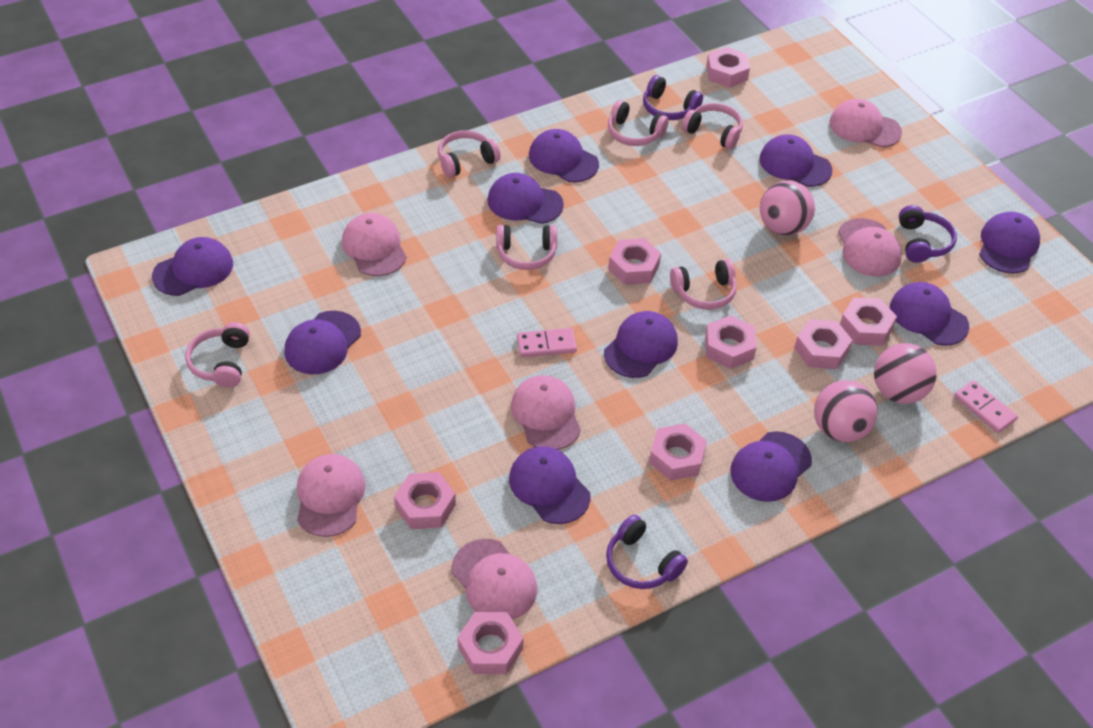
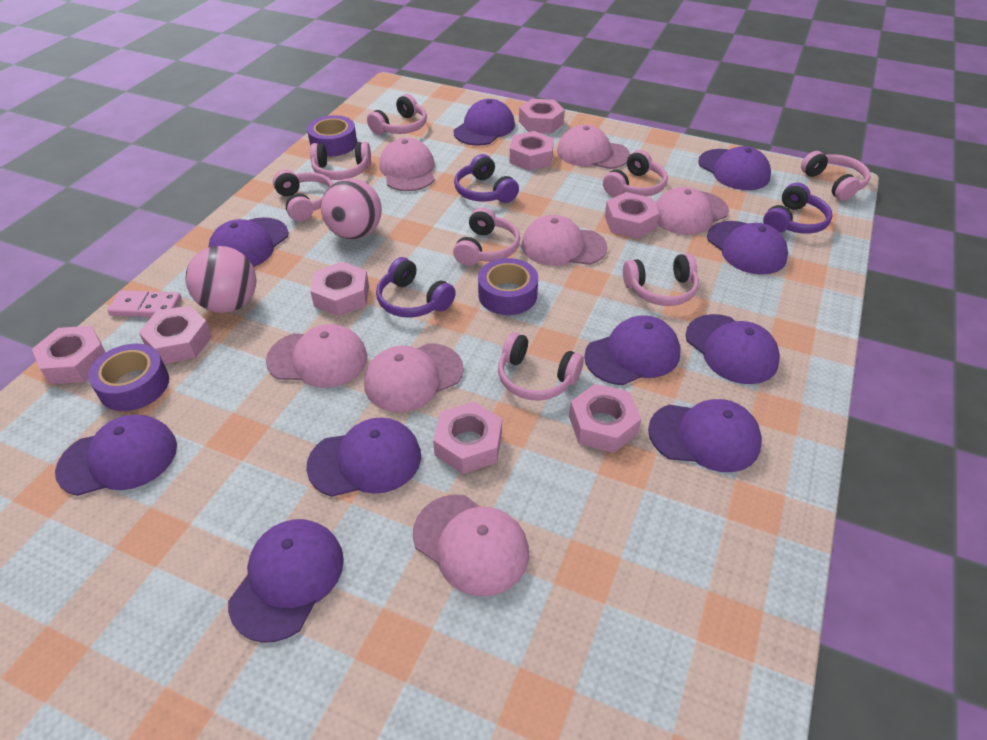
pink ball: 3 -> 2
pink cap: 6 -> 7
pink domino: 2 -> 1
pink headphones: 6 -> 8
purple tape: 0 -> 3

